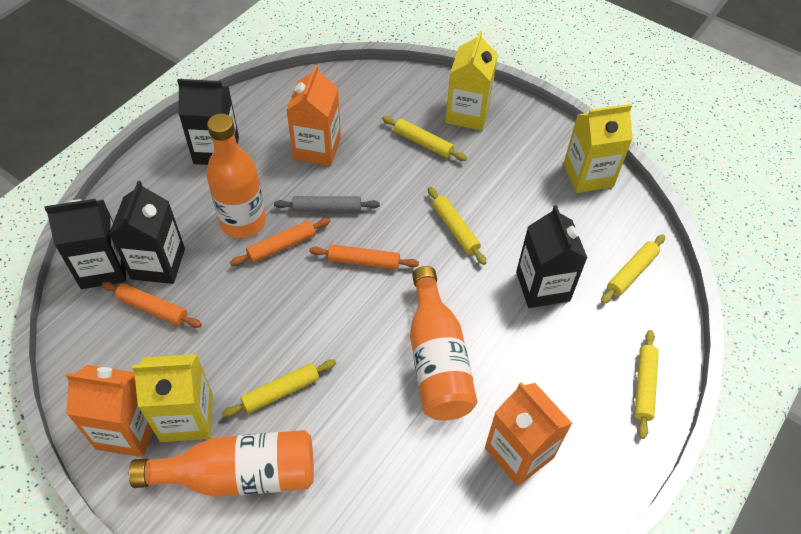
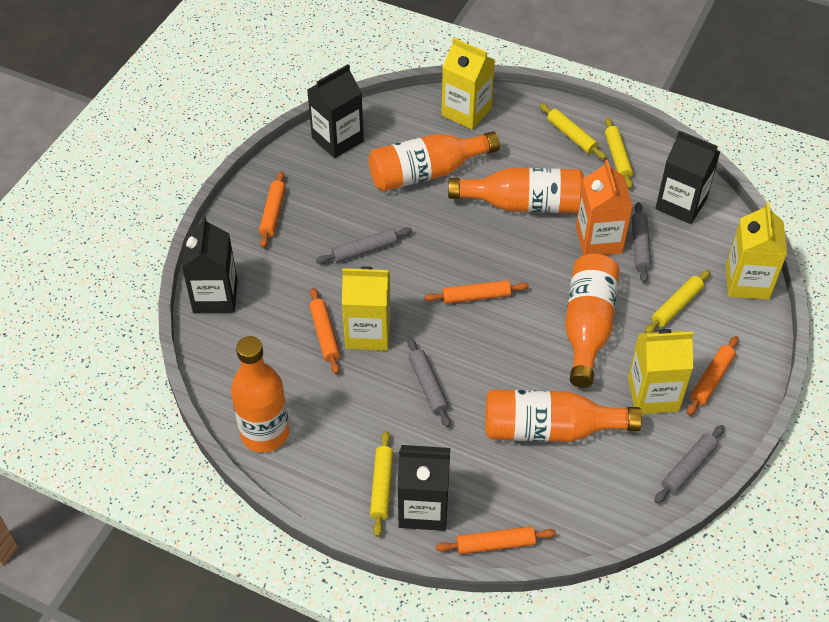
grey rolling pin: 1 -> 4
orange bottle: 3 -> 5
orange carton: 3 -> 1
orange rolling pin: 3 -> 5
yellow carton: 3 -> 4
yellow rolling pin: 5 -> 4

